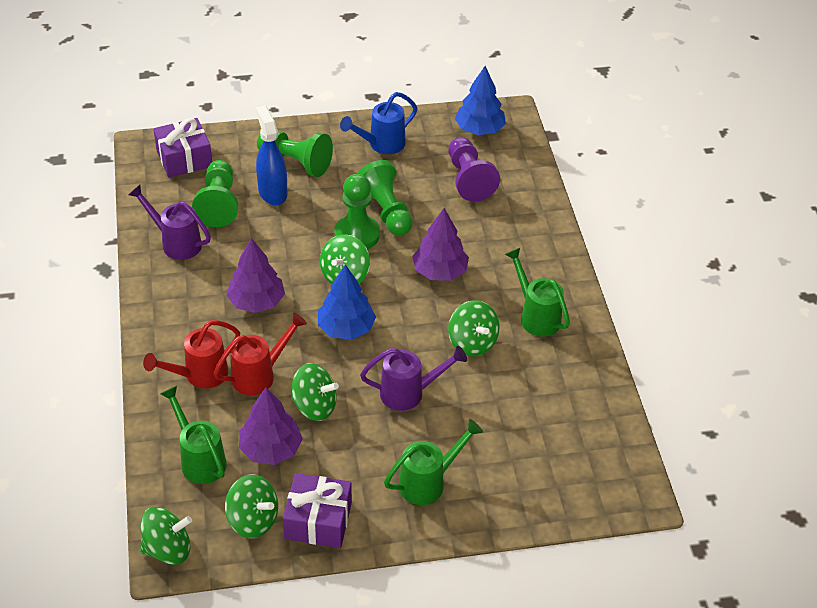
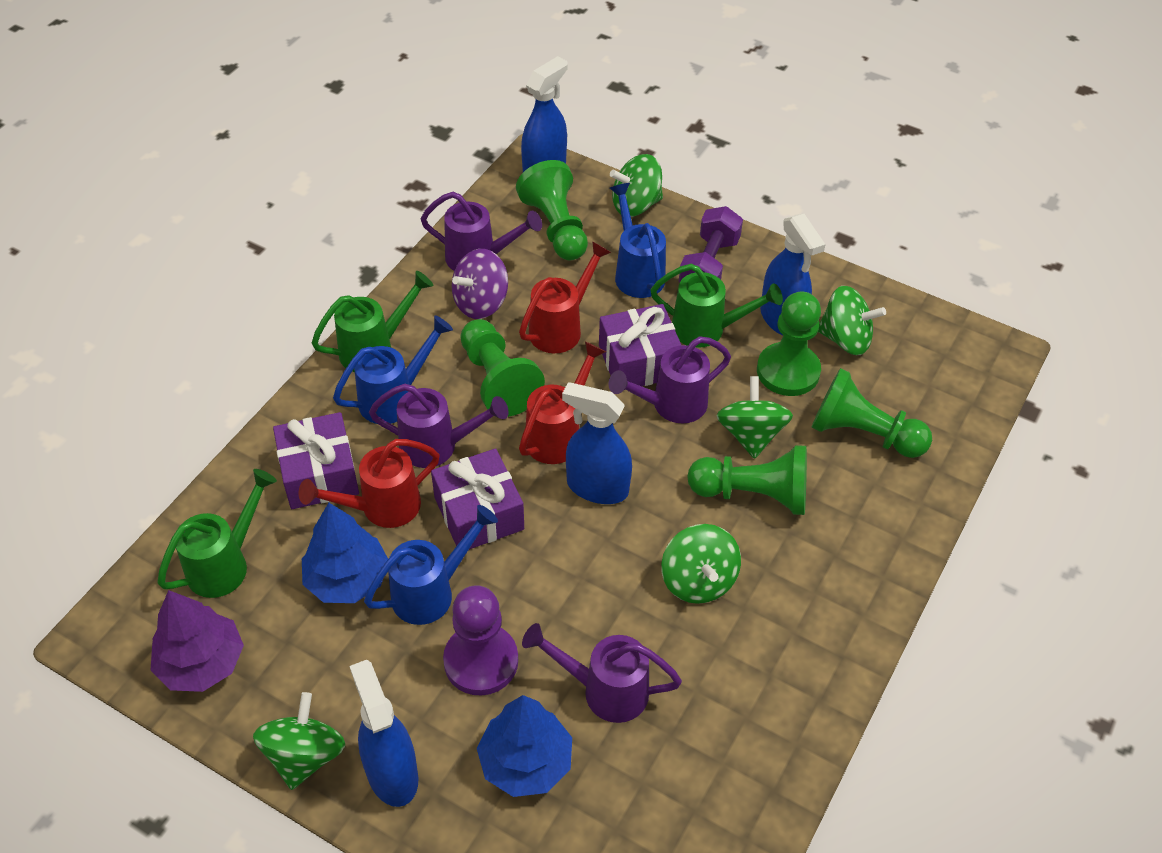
blue spray bottle: 1 -> 4
blue watering can: 1 -> 3
green pawn: 4 -> 5
purple dumbbell: 0 -> 1
purple gift: 2 -> 3
purple spinning top: 0 -> 1
purple tree: 3 -> 1
purple watering can: 2 -> 4
red watering can: 2 -> 3

